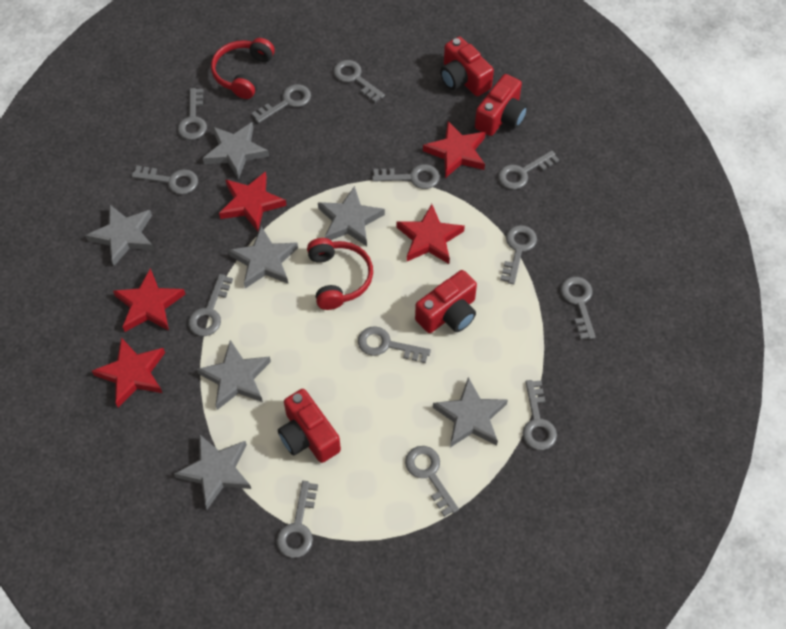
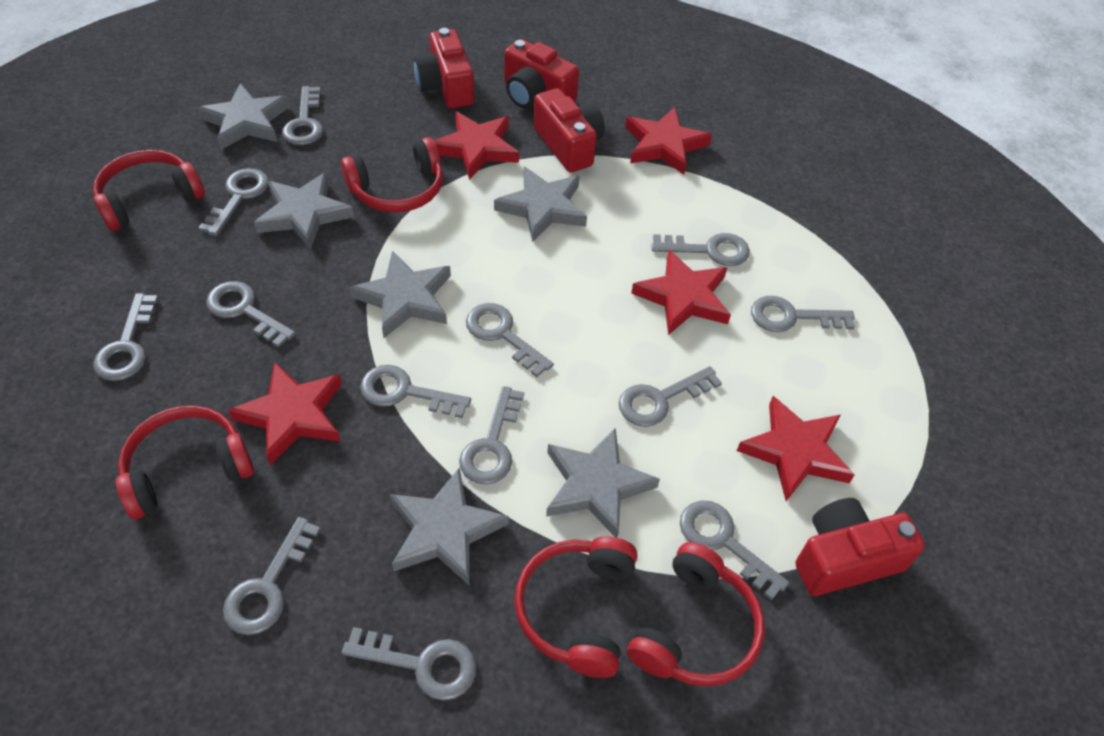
grey star: 7 -> 6
red headphones: 2 -> 5

